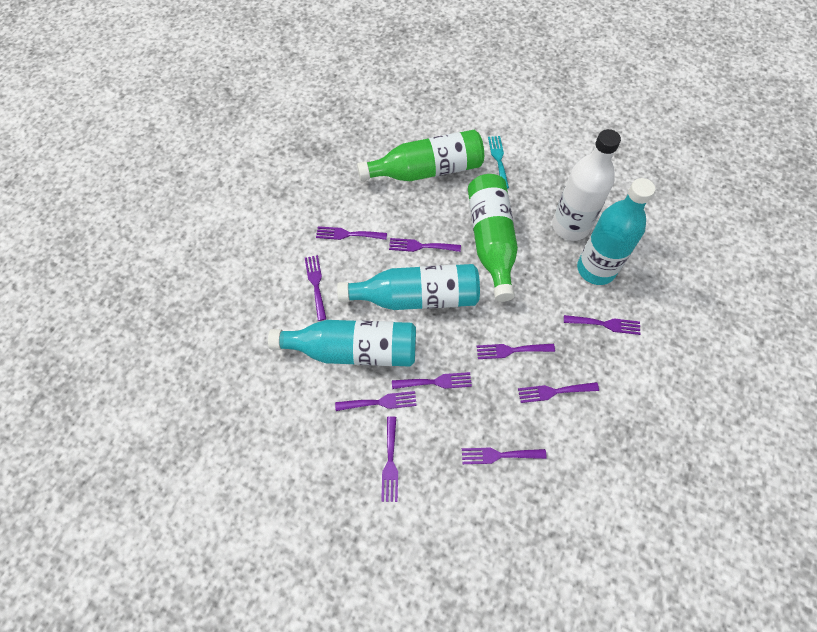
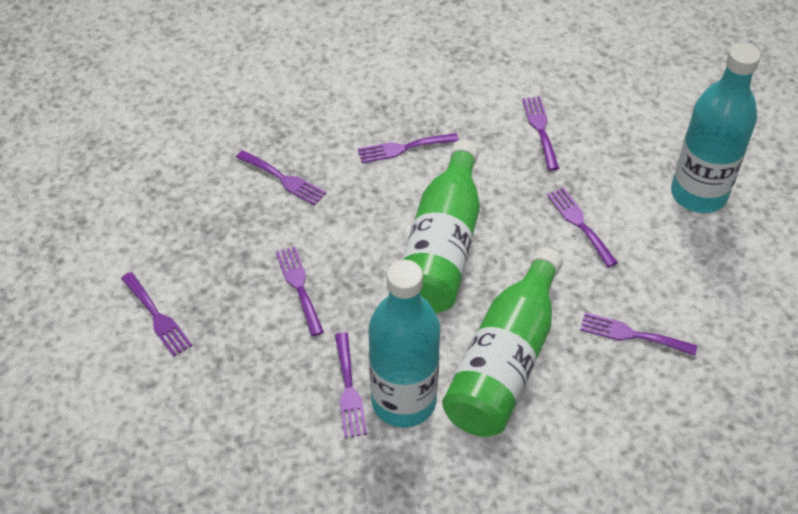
purple fork: 10 -> 8
turquoise bottle: 3 -> 2
turquoise fork: 1 -> 0
white bottle: 1 -> 0

